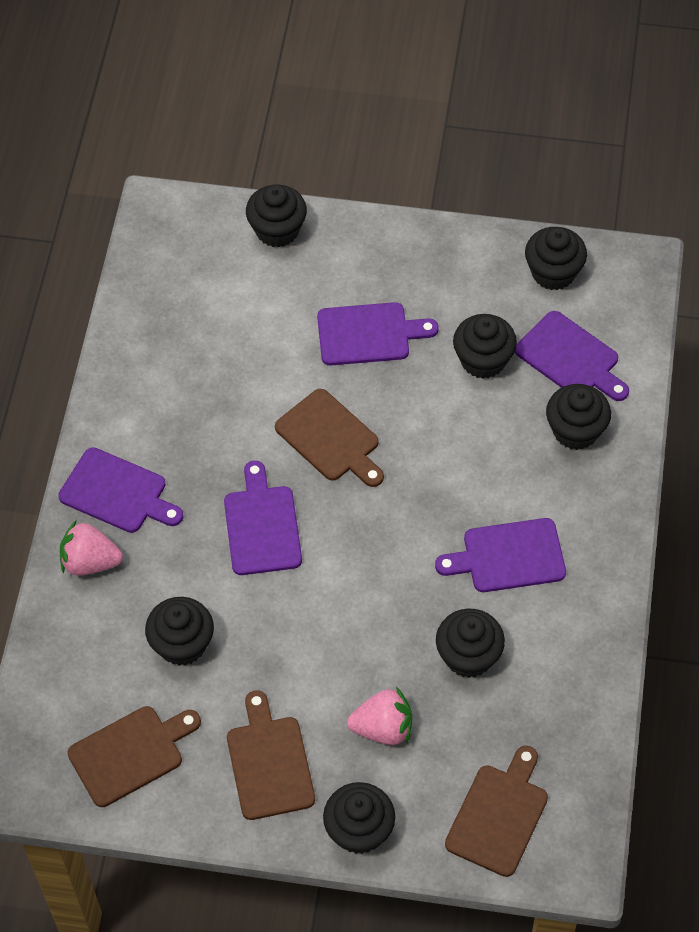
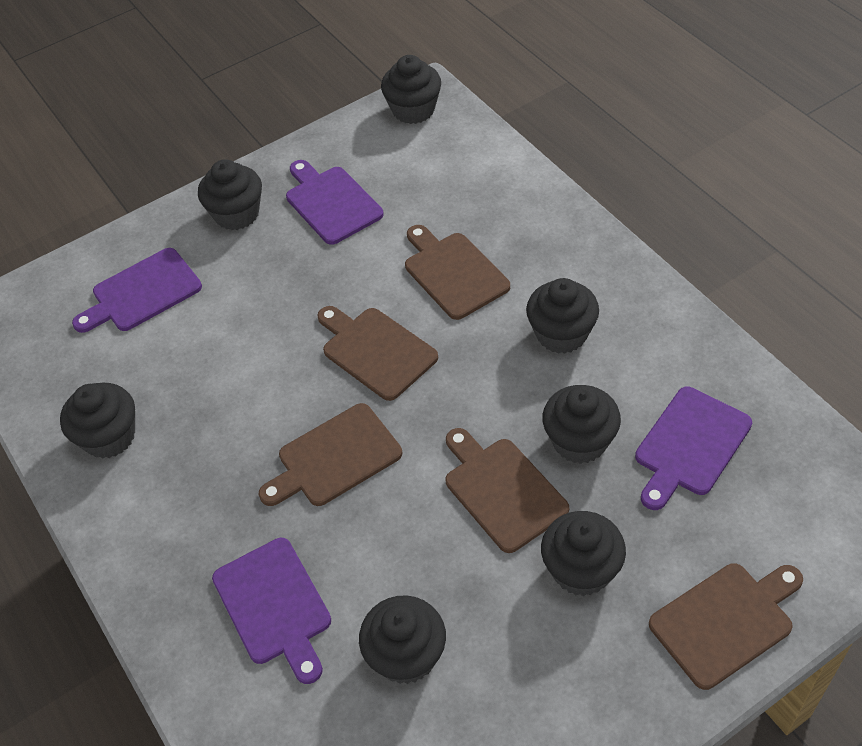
brown cutting board: 4 -> 5
pink strawberry: 2 -> 0
purple cutting board: 5 -> 4

